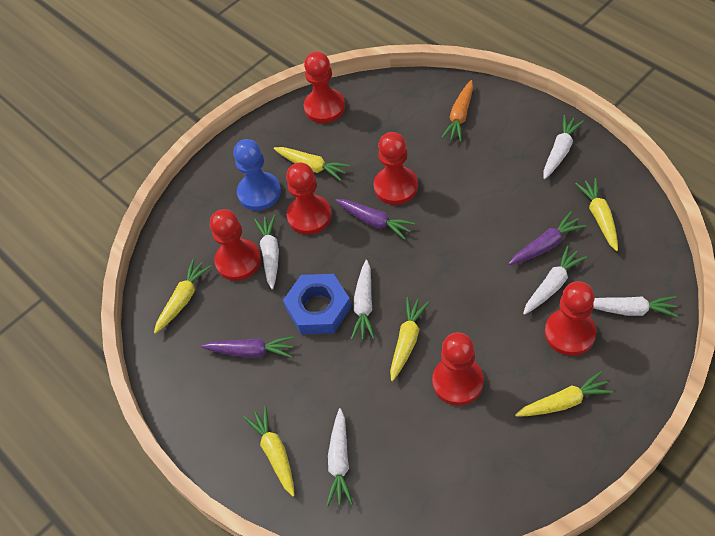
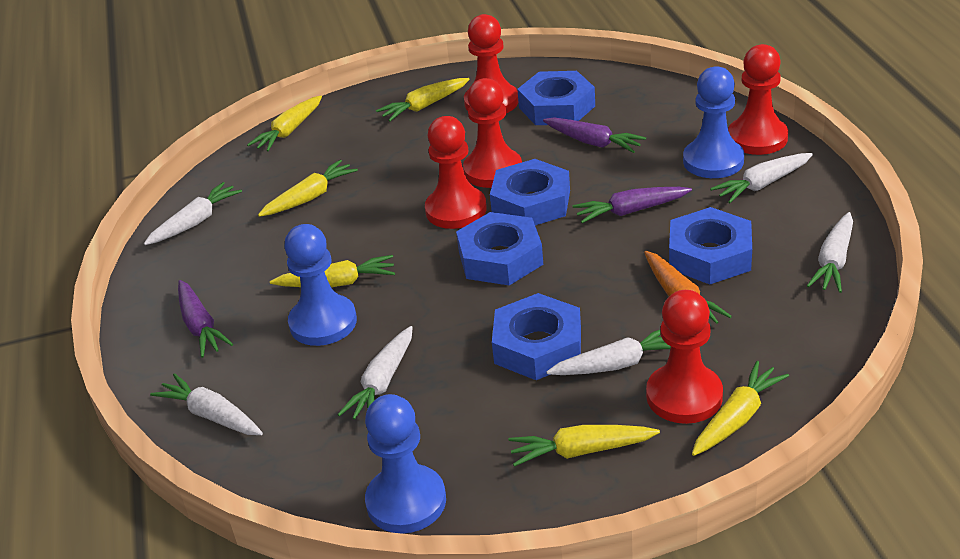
blue nut: 1 -> 5
blue pawn: 1 -> 3
red pawn: 6 -> 5

